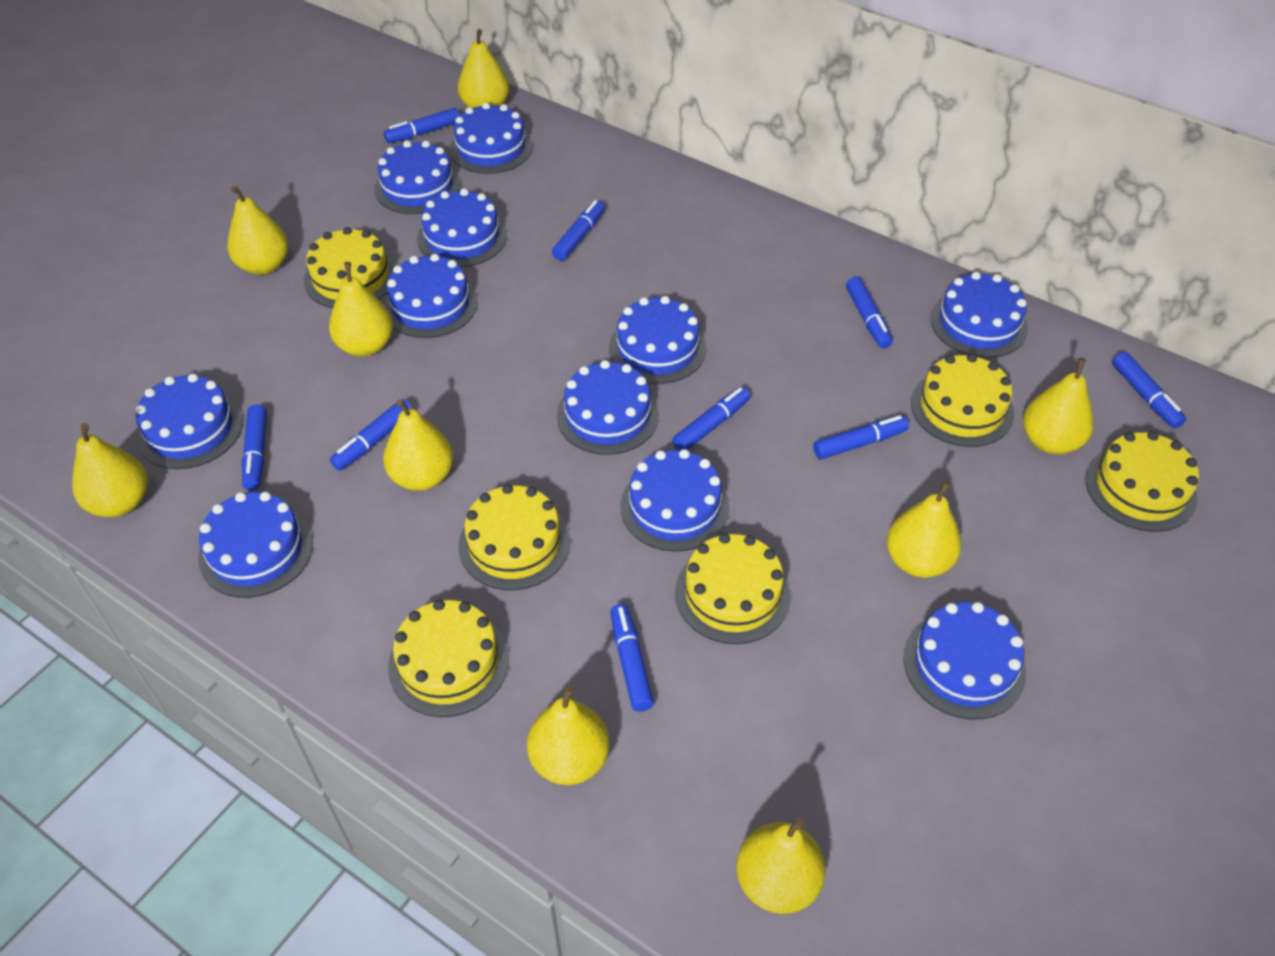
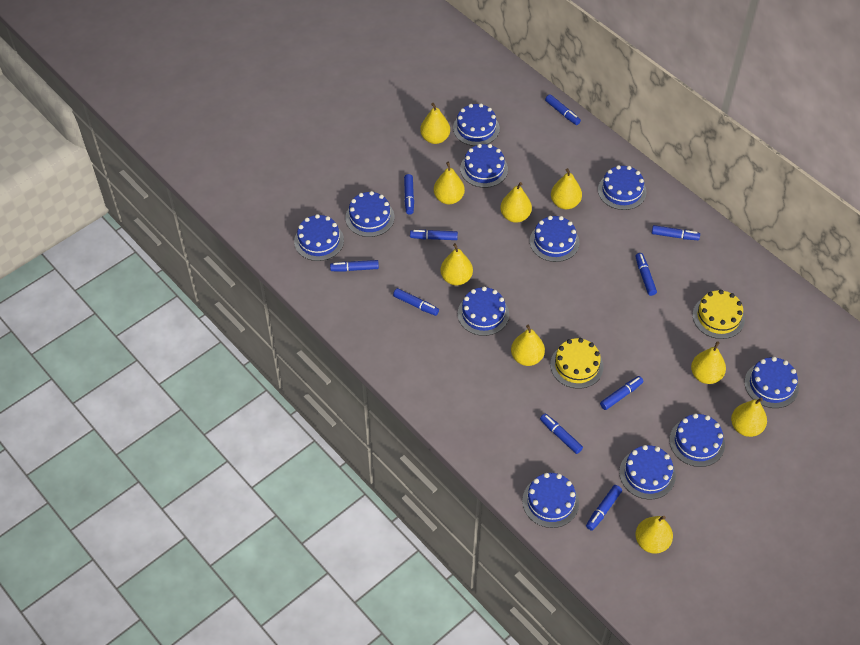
blue marker: 9 -> 10
yellow cake: 6 -> 2

